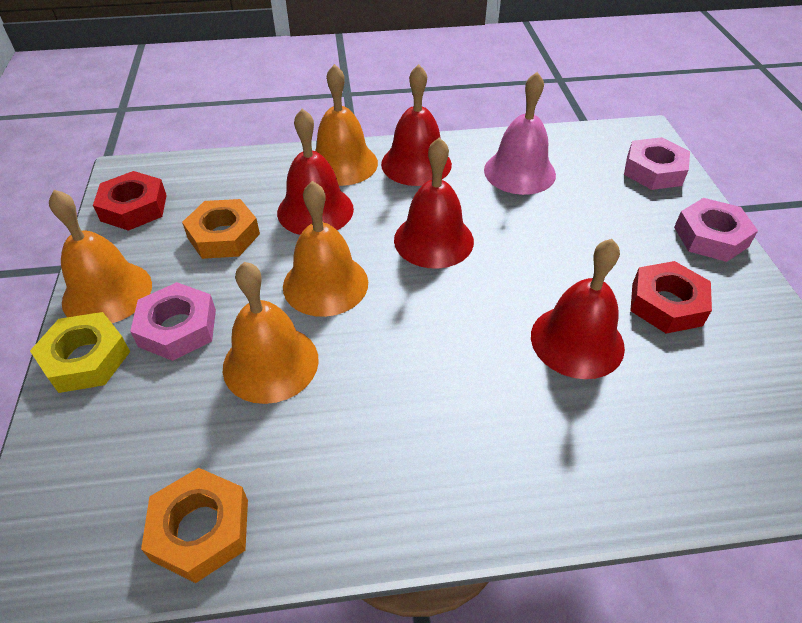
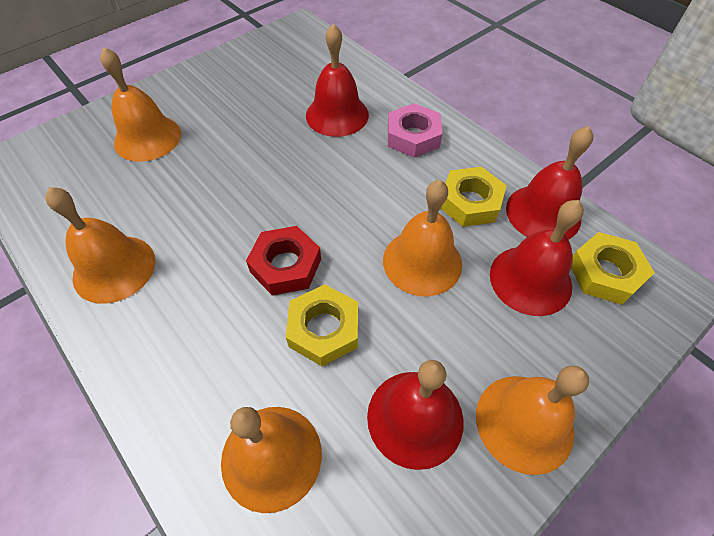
orange bell: 4 -> 5
orange nut: 2 -> 0
pink bell: 1 -> 0
pink nut: 3 -> 1
red nut: 2 -> 1
yellow nut: 1 -> 3

